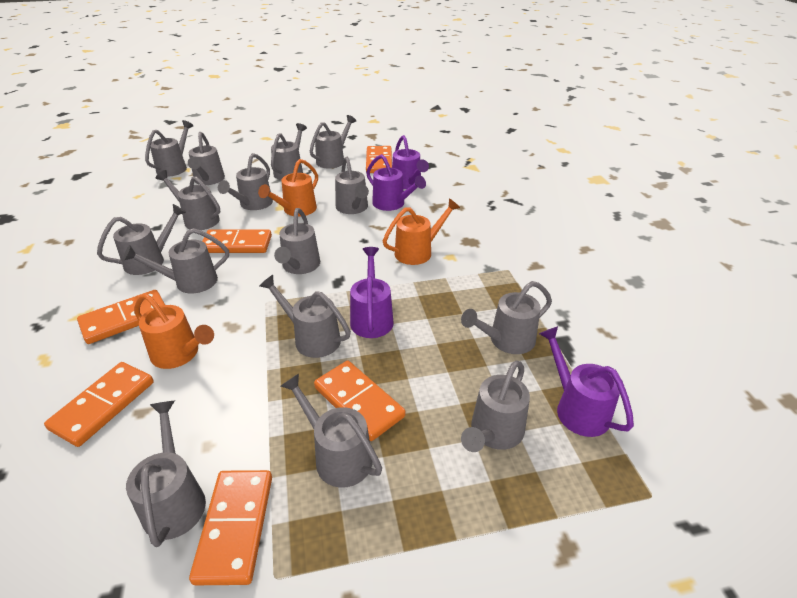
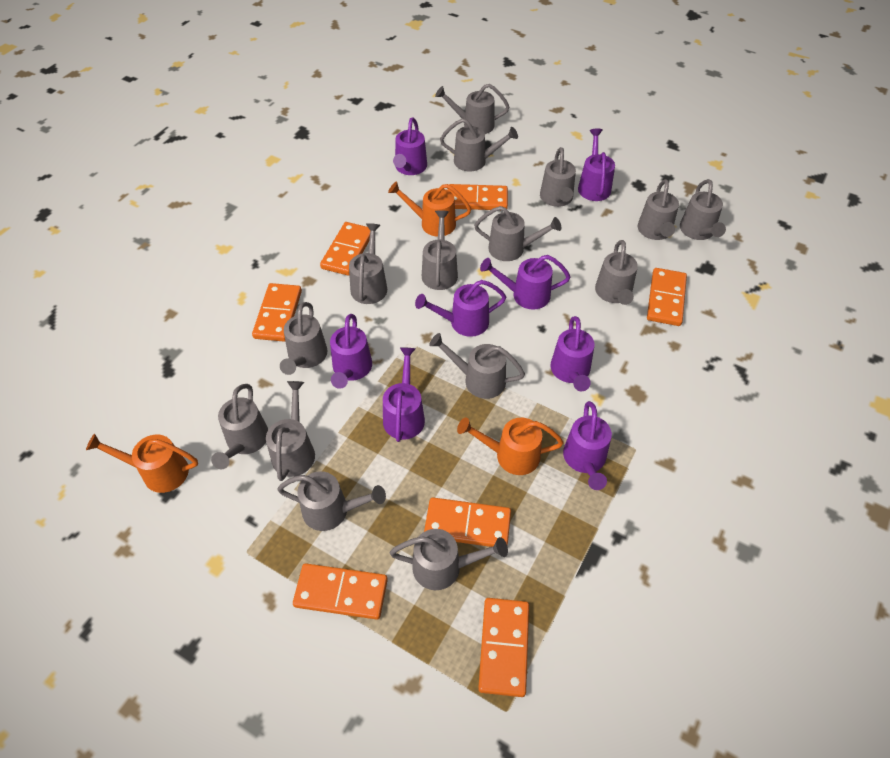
orange domino: 6 -> 7
purple watering can: 4 -> 8

